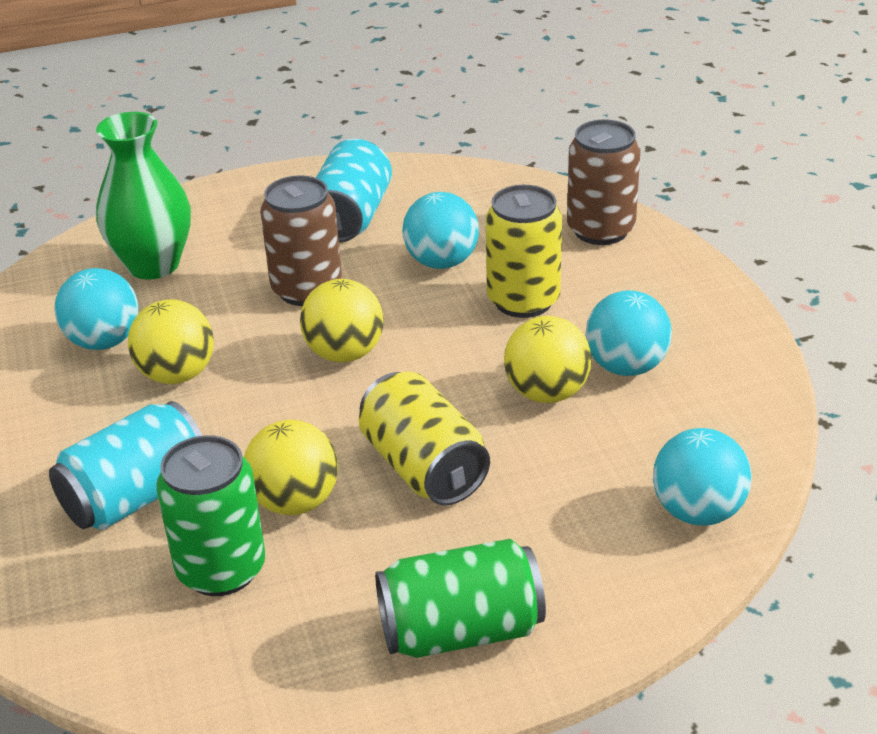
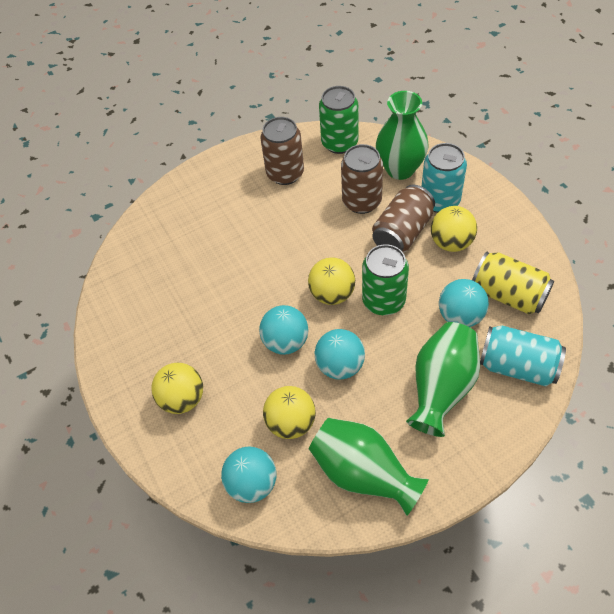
brown can: 2 -> 3
green vase: 1 -> 3
yellow can: 2 -> 1

